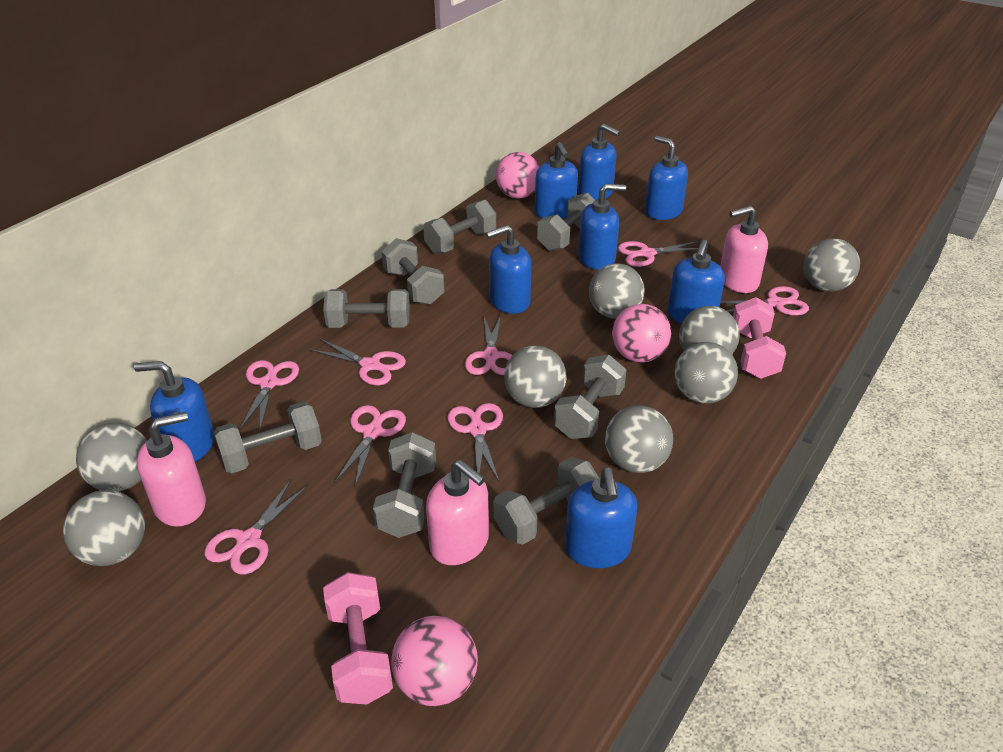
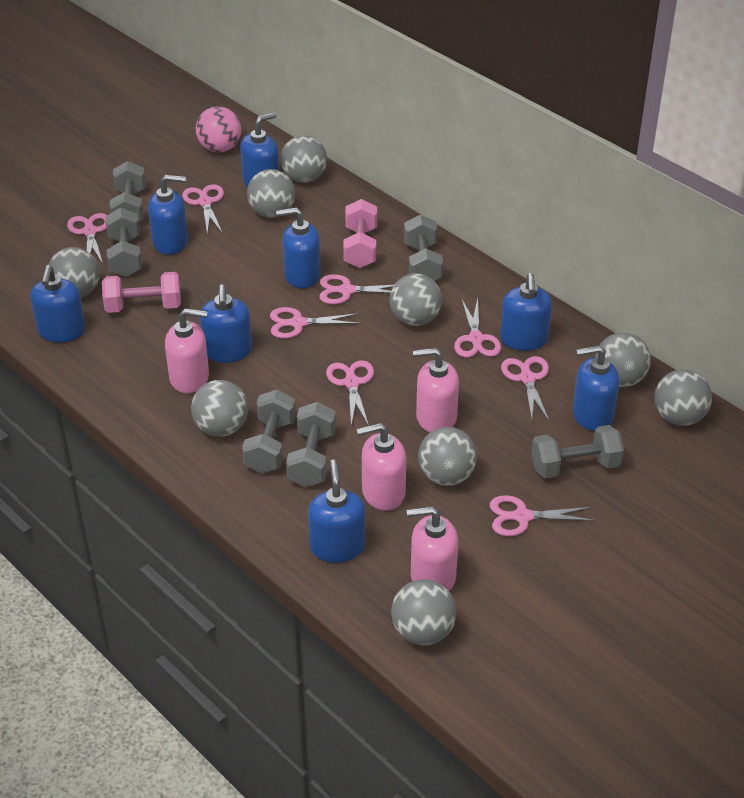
grey ball: 8 -> 9
grey dumbbell: 8 -> 6
pink ball: 3 -> 1
pink soap dispenser: 3 -> 4

